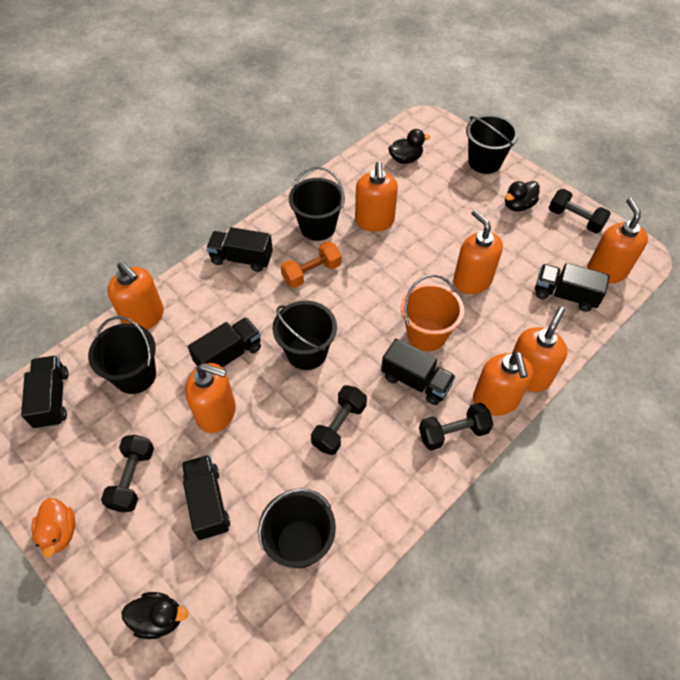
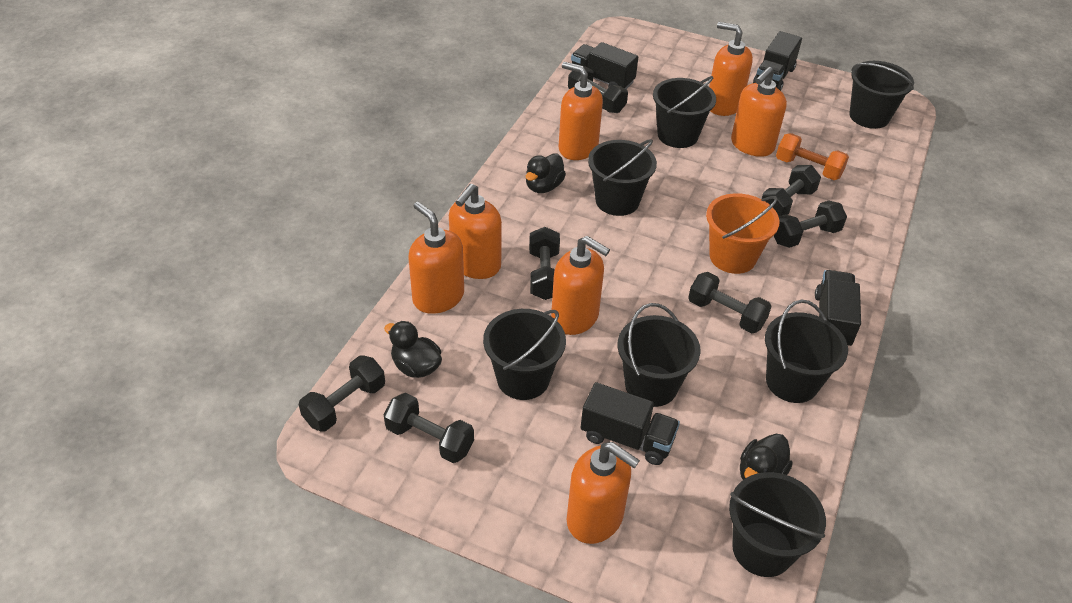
black bucket: 5 -> 7
black dumbbell: 4 -> 7
black truck: 6 -> 4
orange duck: 1 -> 0

